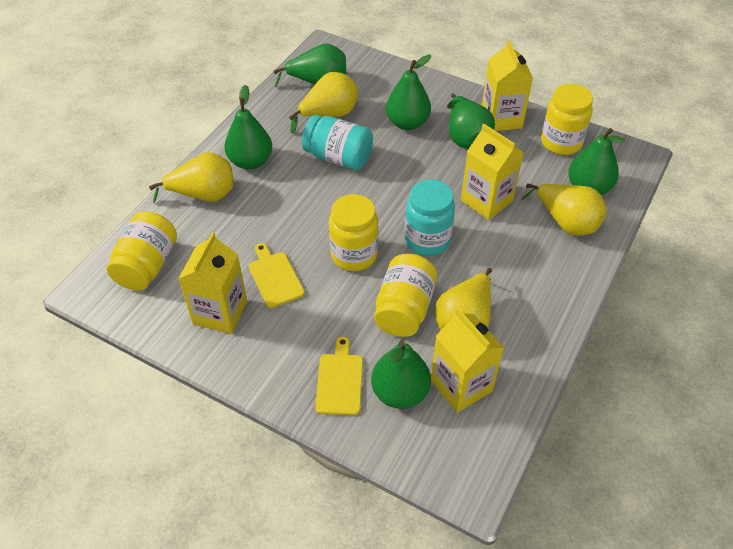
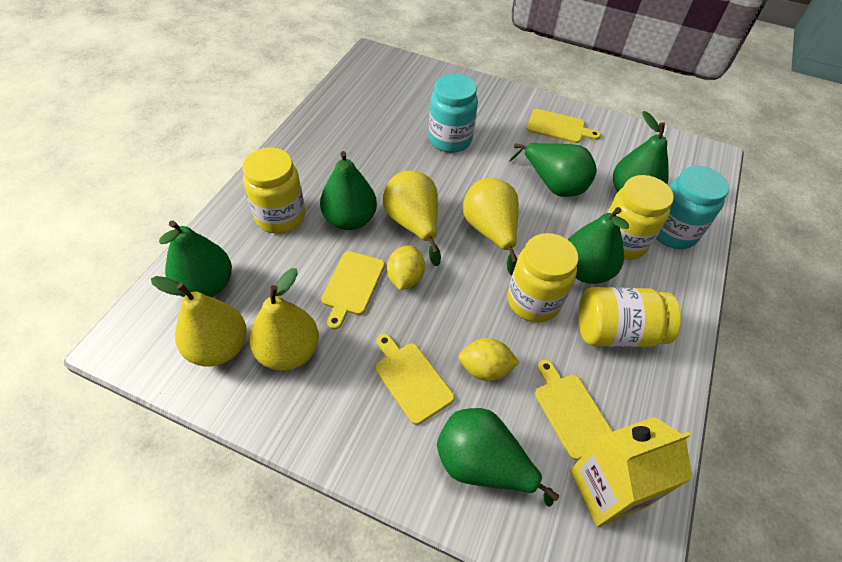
yellow carton: 4 -> 1
yellow cutting board: 2 -> 4
yellow lemon: 0 -> 2

